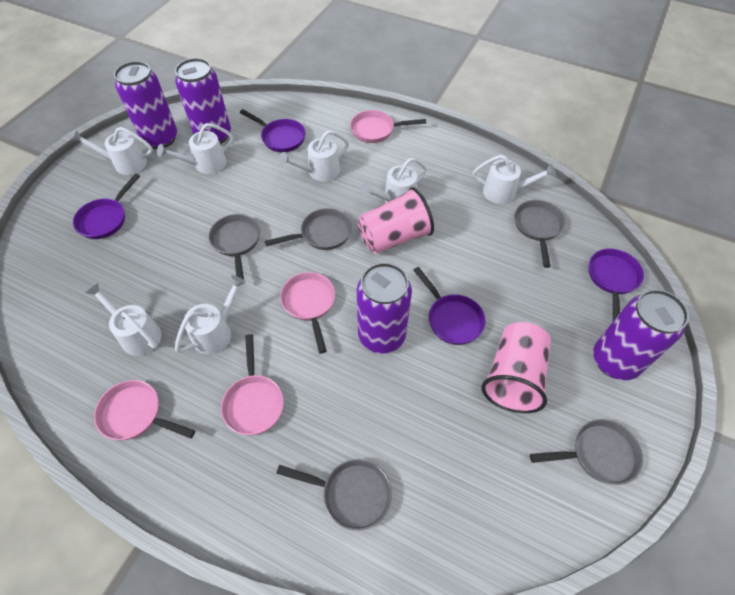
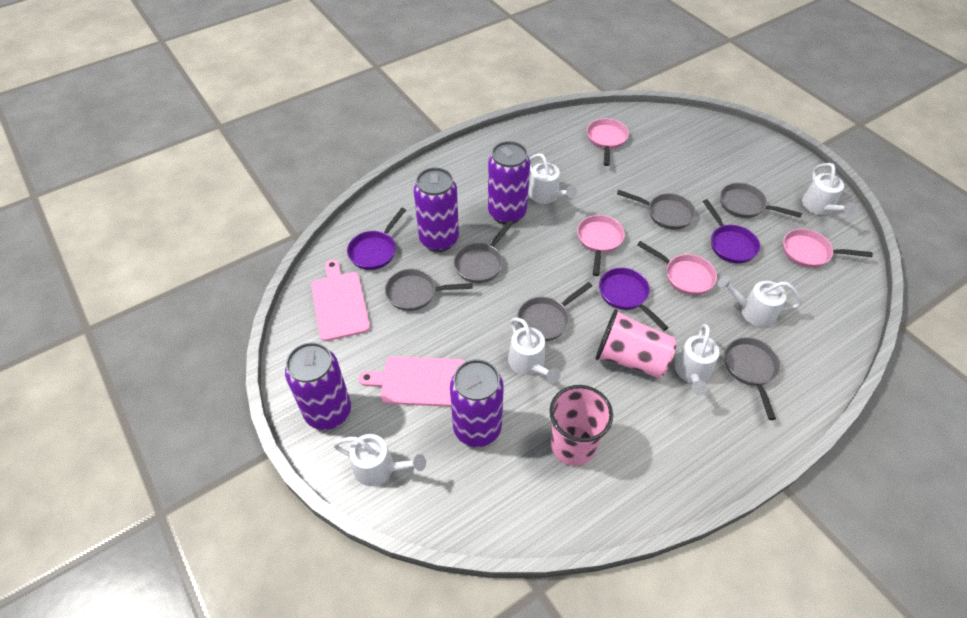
grey pan: 5 -> 6
pink cutting board: 0 -> 2
purple pan: 4 -> 3
white watering can: 7 -> 6

